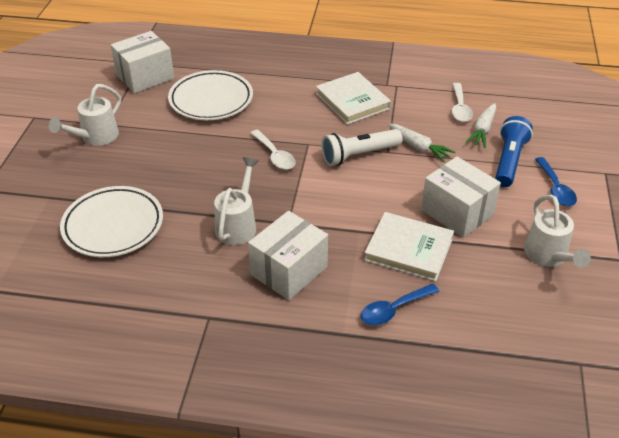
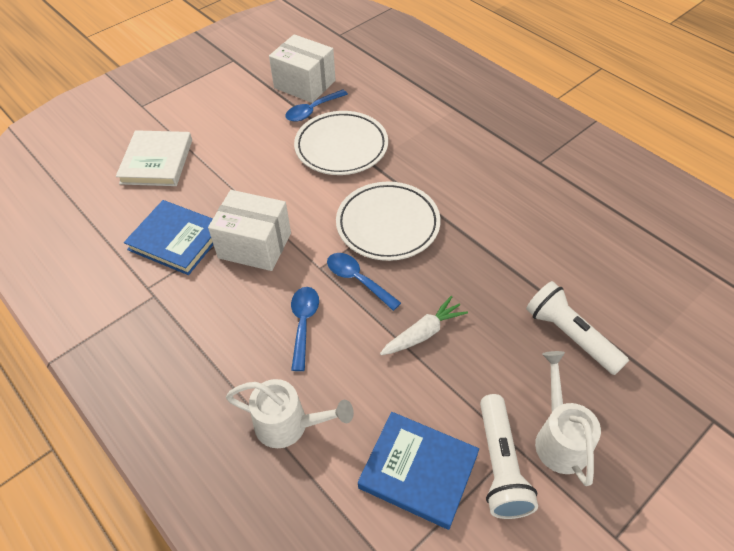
blue book: 0 -> 2
blue flashlight: 1 -> 0
blue spoon: 2 -> 3
white book: 2 -> 1
white box: 3 -> 2
white carrot: 2 -> 1
white flashlight: 1 -> 2
white spoon: 2 -> 0
white watering can: 3 -> 2

